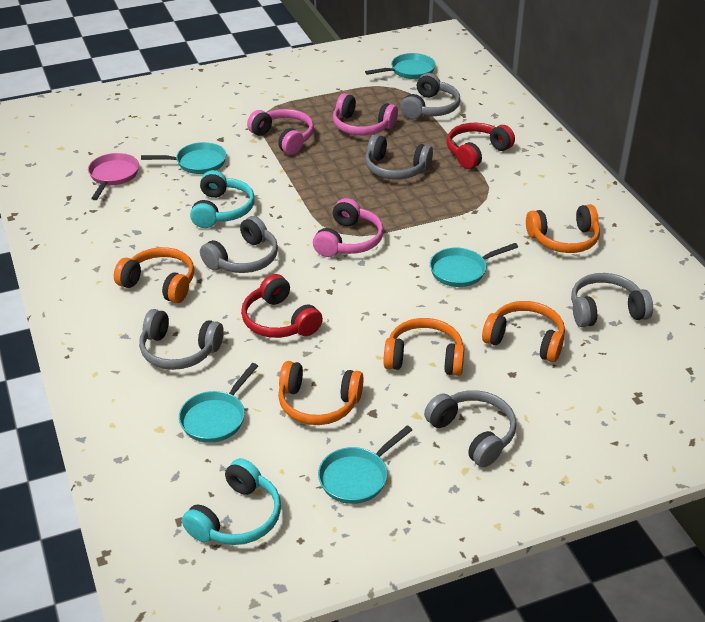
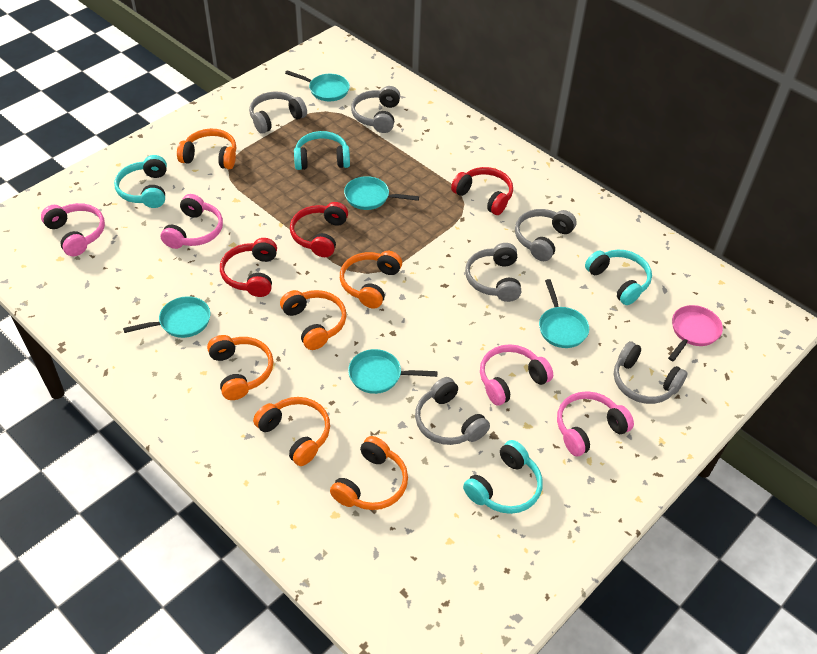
orange headphones: 5 -> 6
pink headphones: 3 -> 4
red headphones: 2 -> 3
turquoise headphones: 2 -> 4

